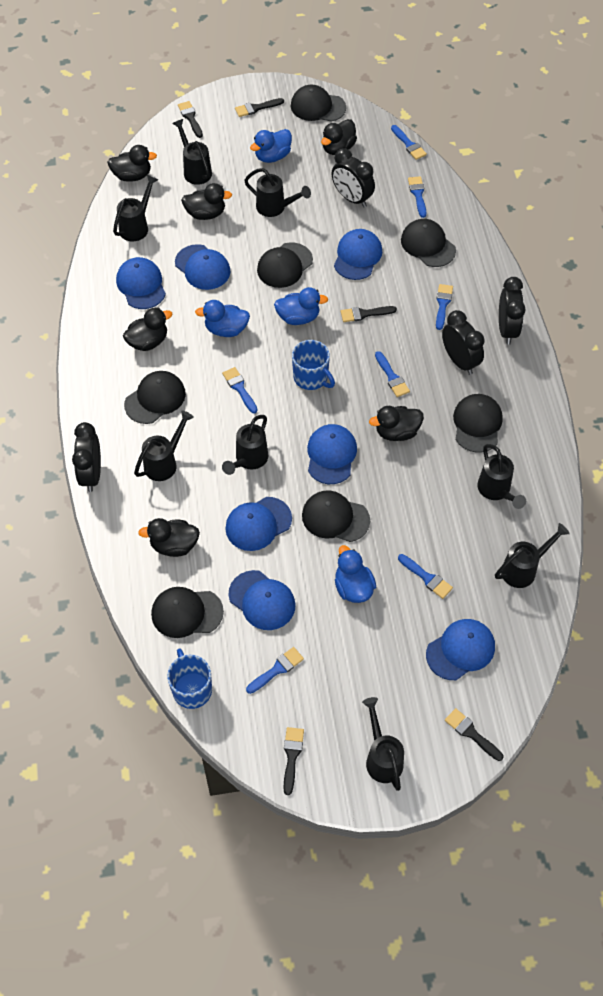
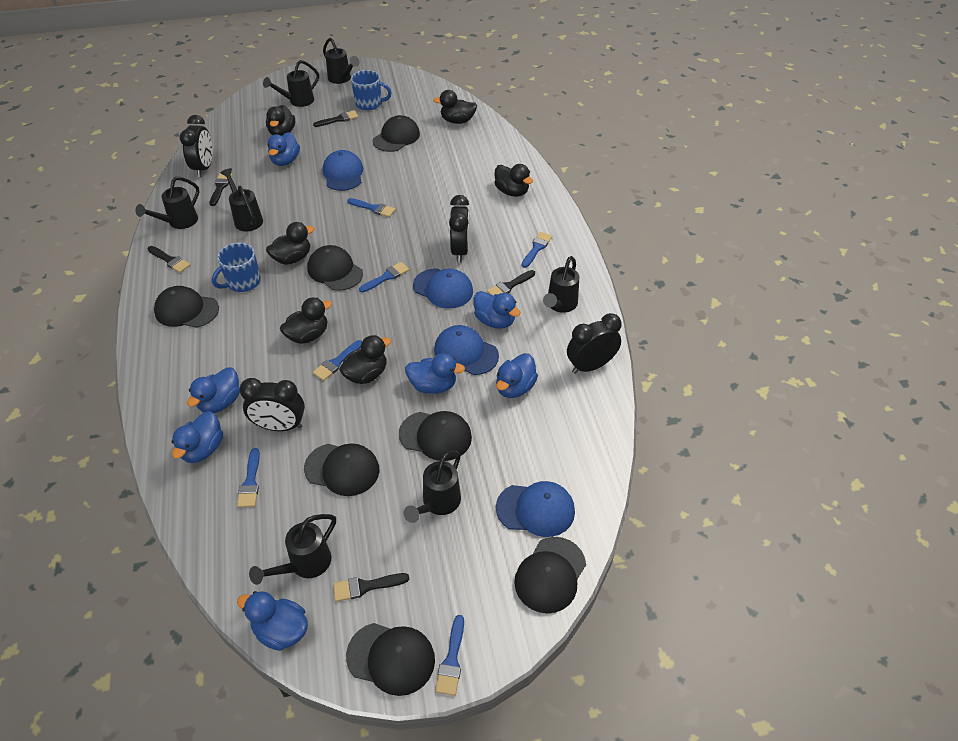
black watering can: 8 -> 7
blue brush: 7 -> 6
blue cap: 7 -> 4
blue duck: 4 -> 7

